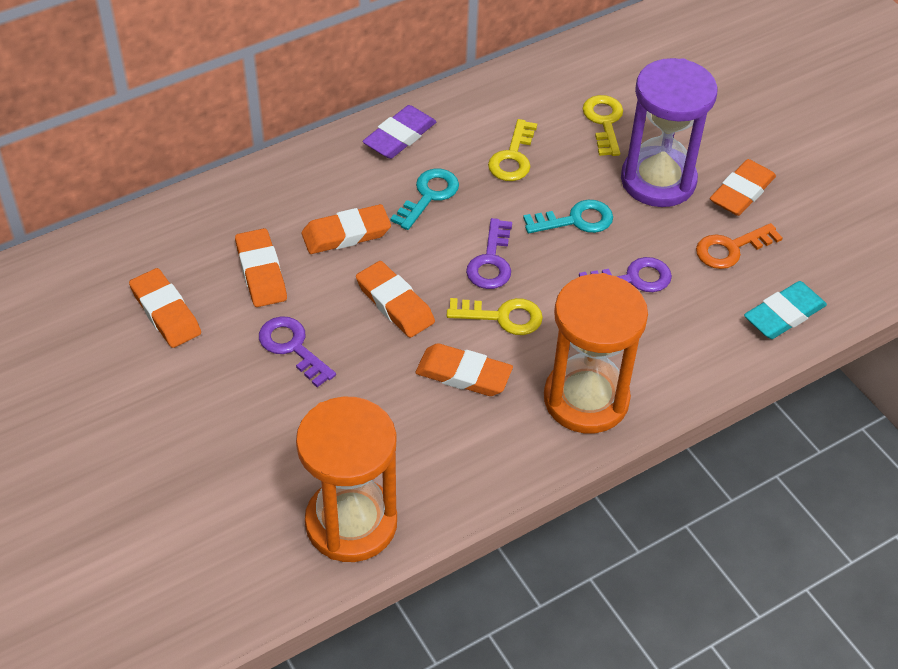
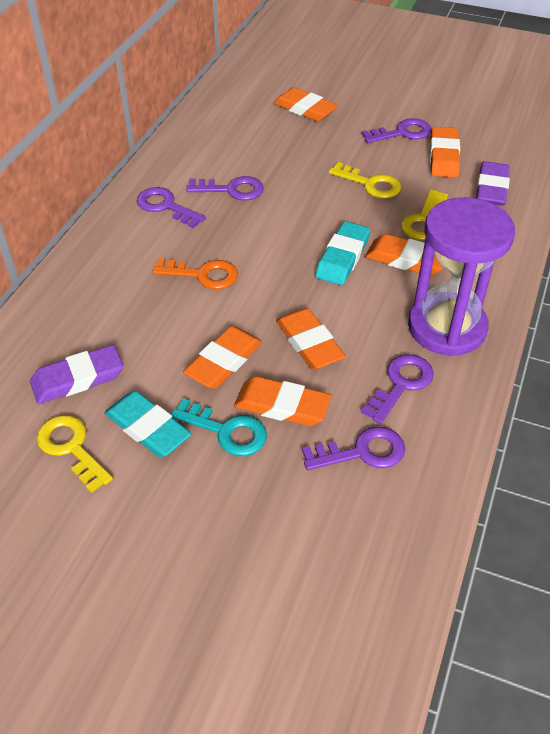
orange hourglass: 2 -> 0
purple eraser: 1 -> 2
purple key: 3 -> 5
turquoise eraser: 1 -> 2
turquoise key: 2 -> 1

